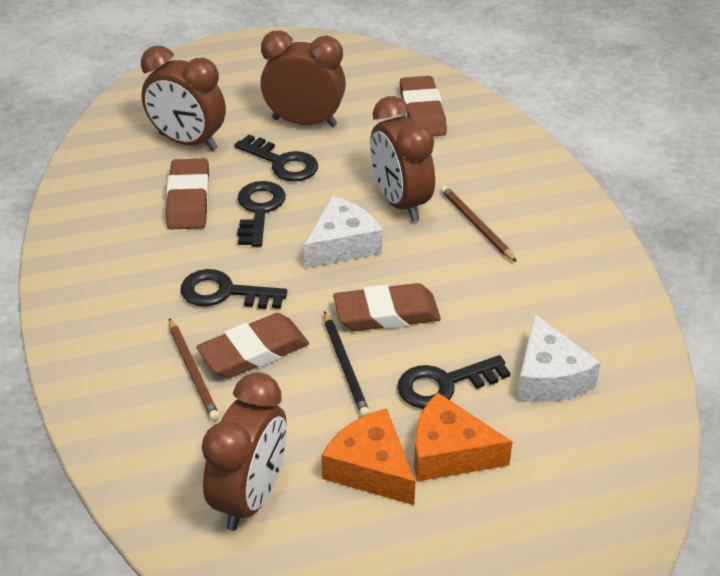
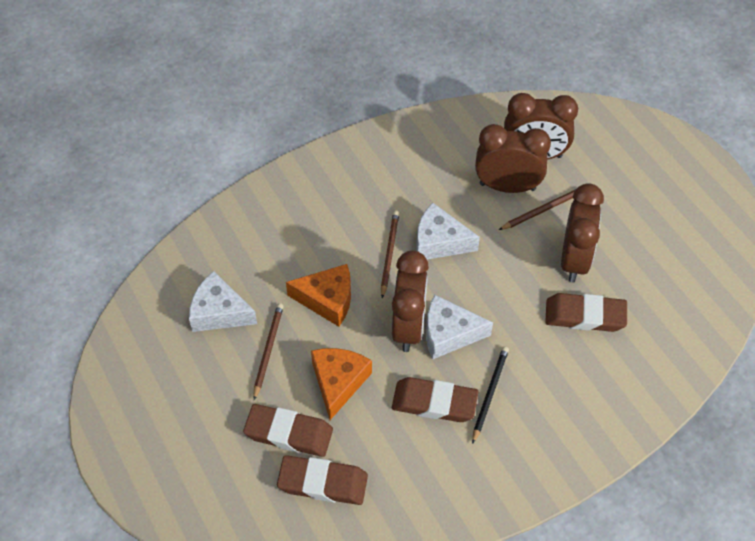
black key: 4 -> 0
brown pencil: 2 -> 3
white cheese: 2 -> 3

